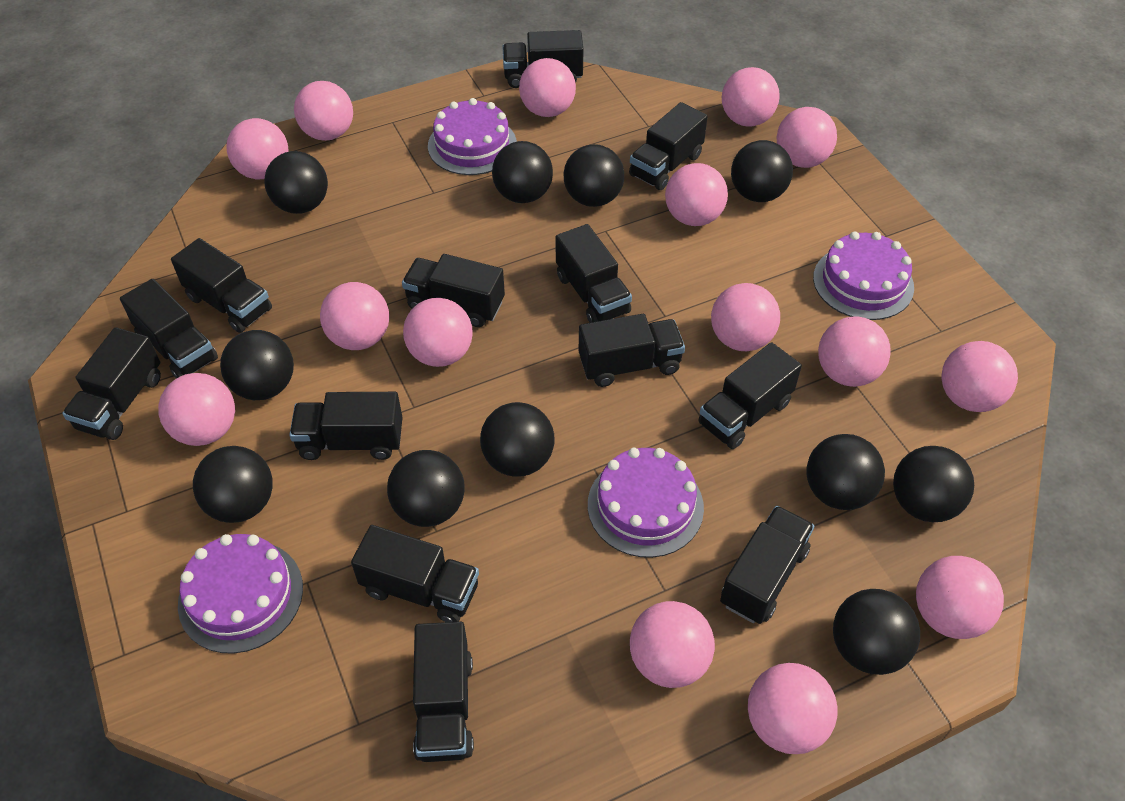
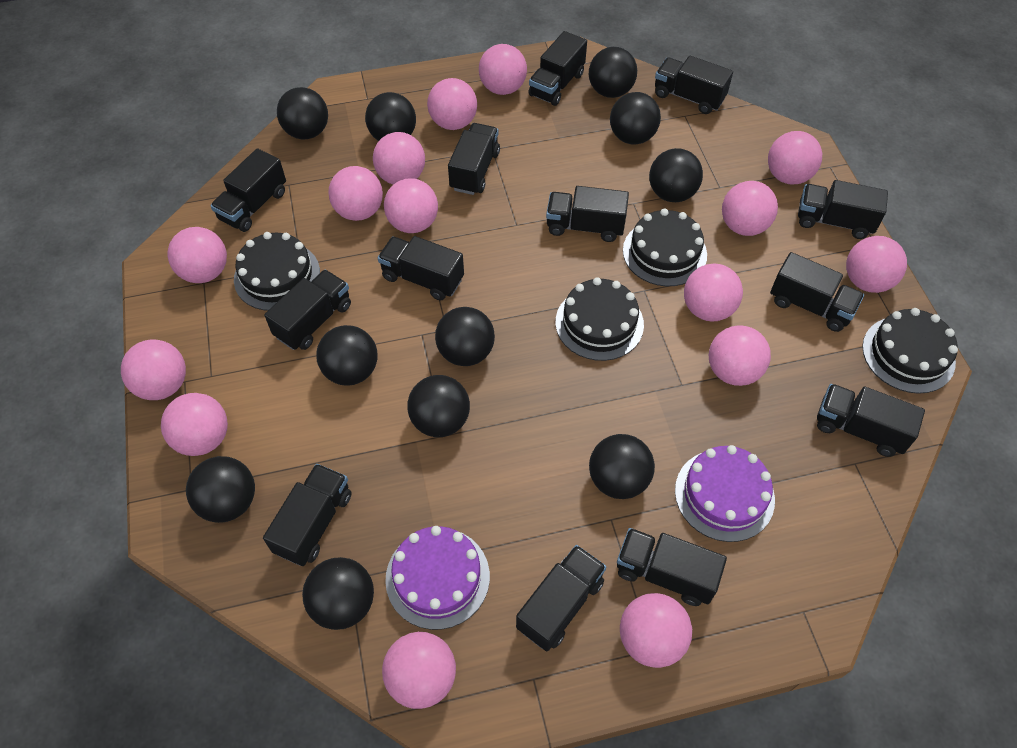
black cake: 0 -> 4
purple cake: 4 -> 2

